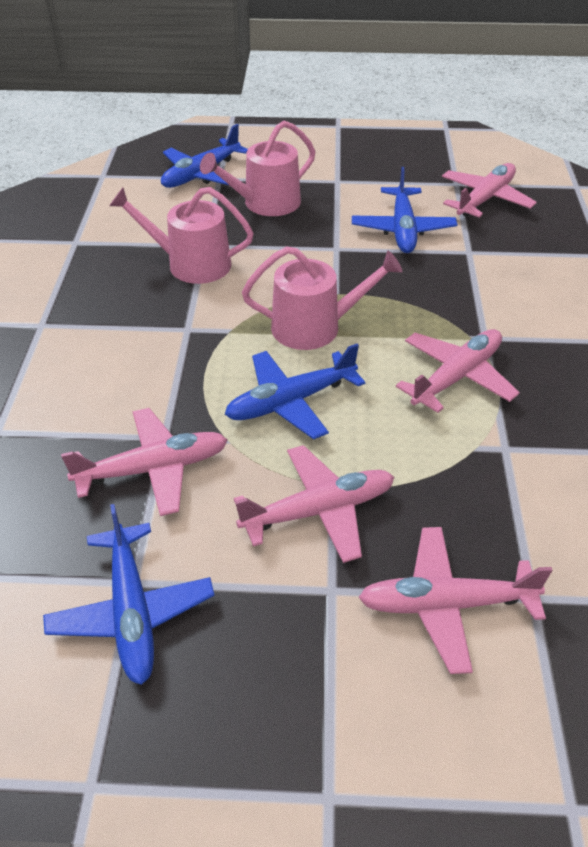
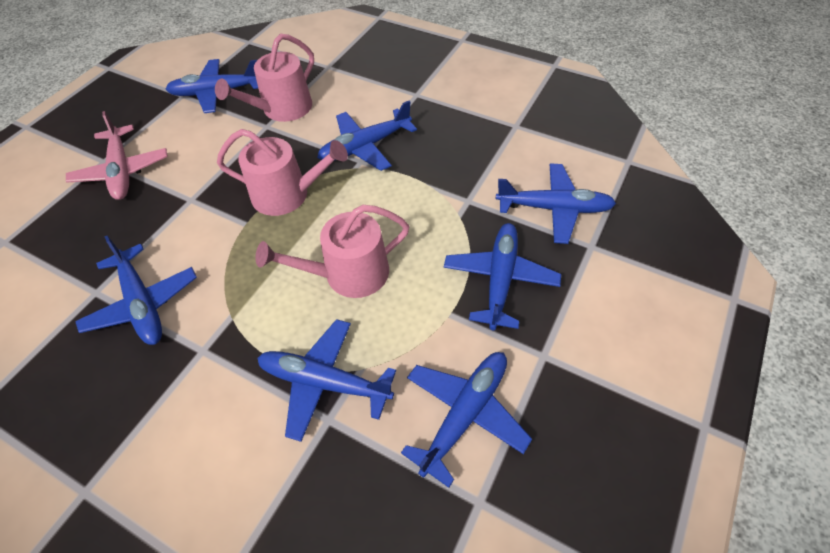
blue plane: 4 -> 7
pink plane: 5 -> 1

